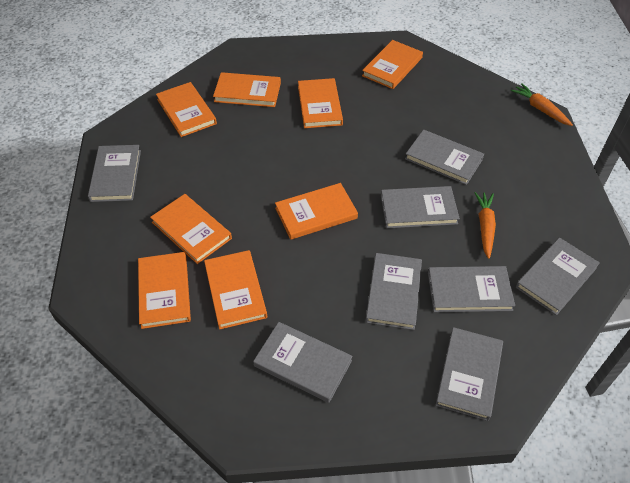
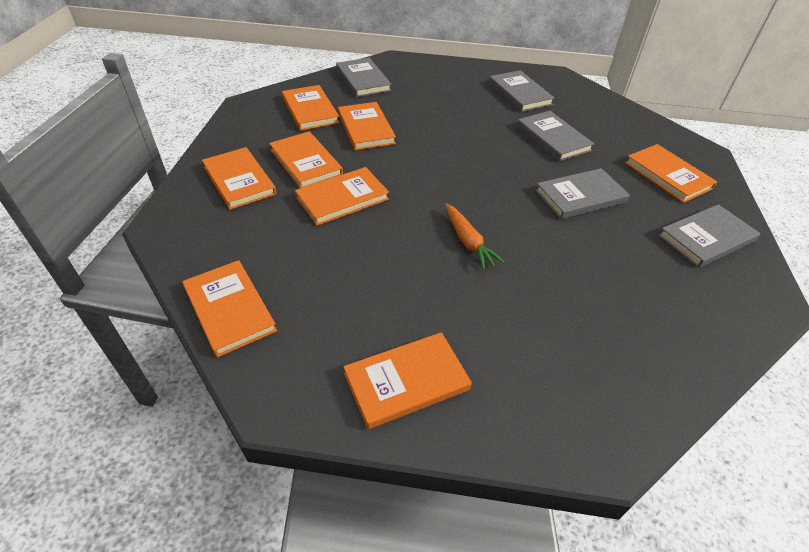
grey book: 8 -> 5
orange carrot: 2 -> 1

